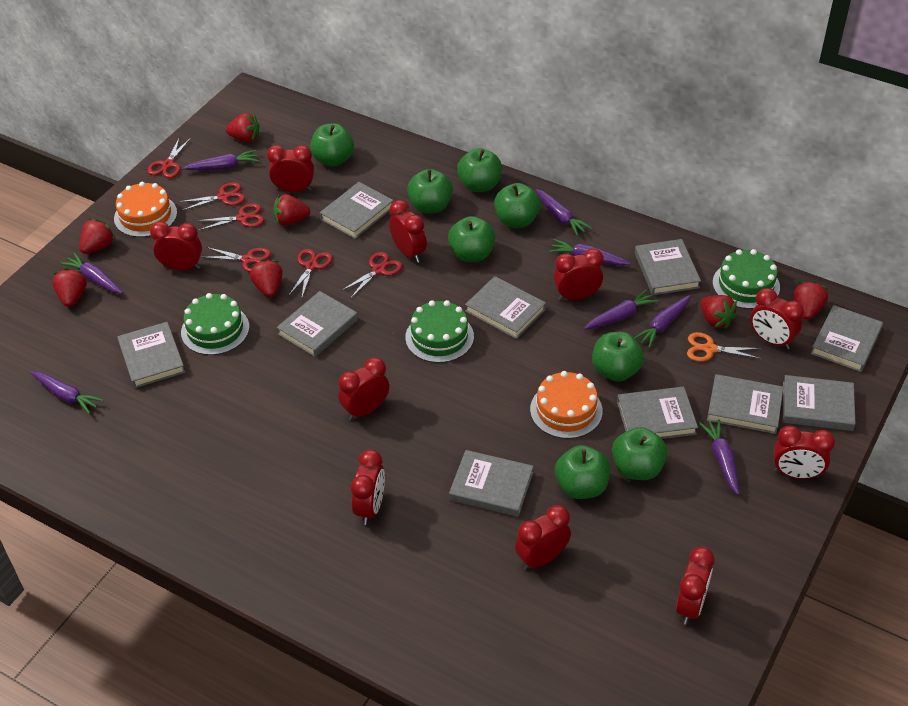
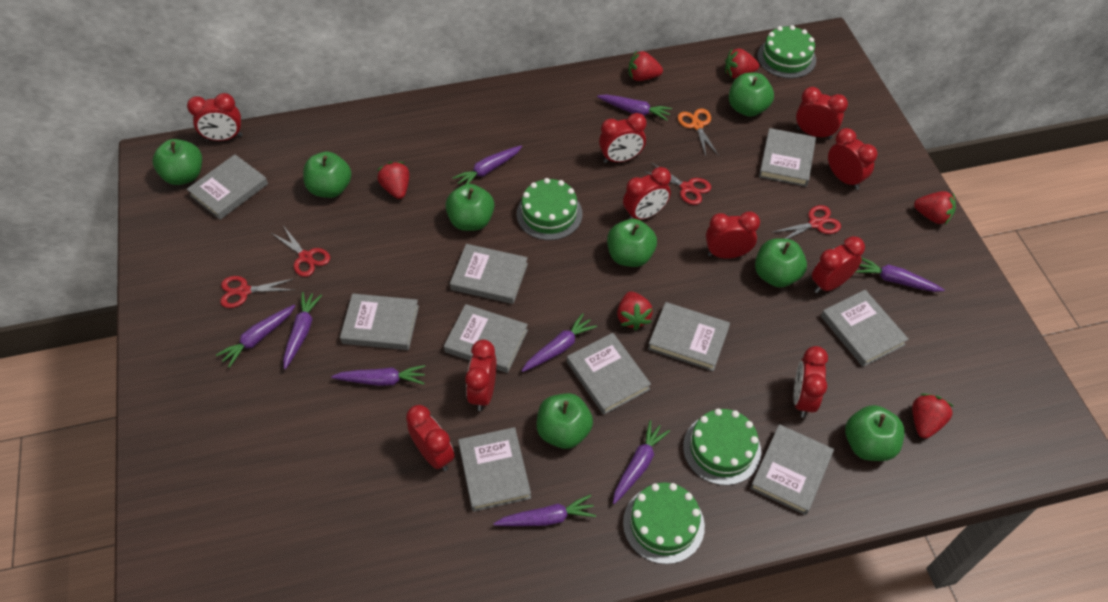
green cake: 3 -> 4
orange cake: 2 -> 0
purple carrot: 8 -> 9
red scissors: 6 -> 4
red strawberry: 7 -> 6

